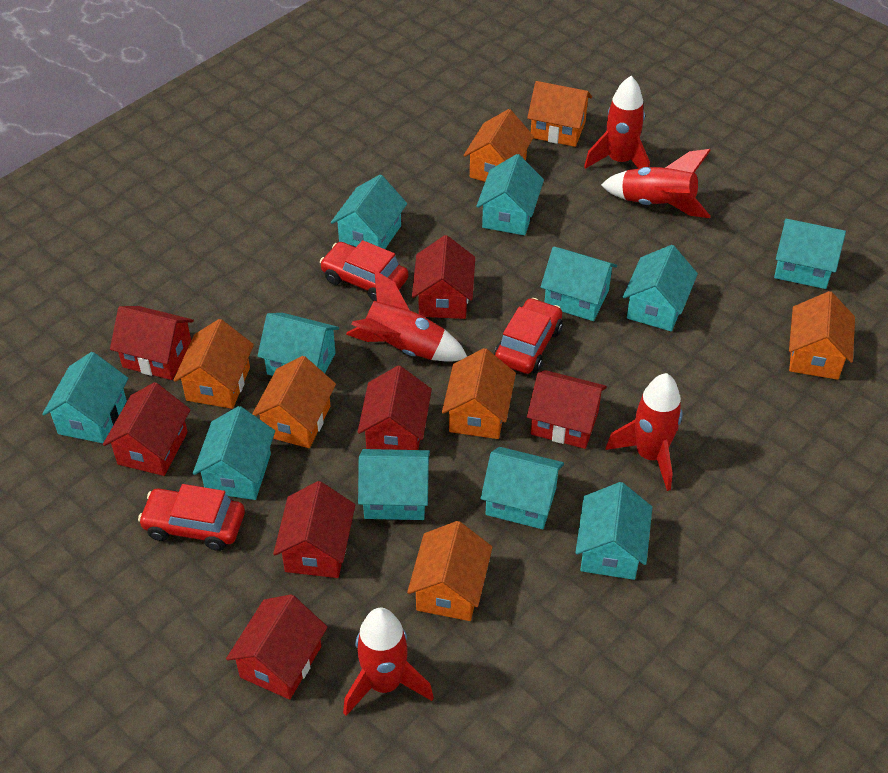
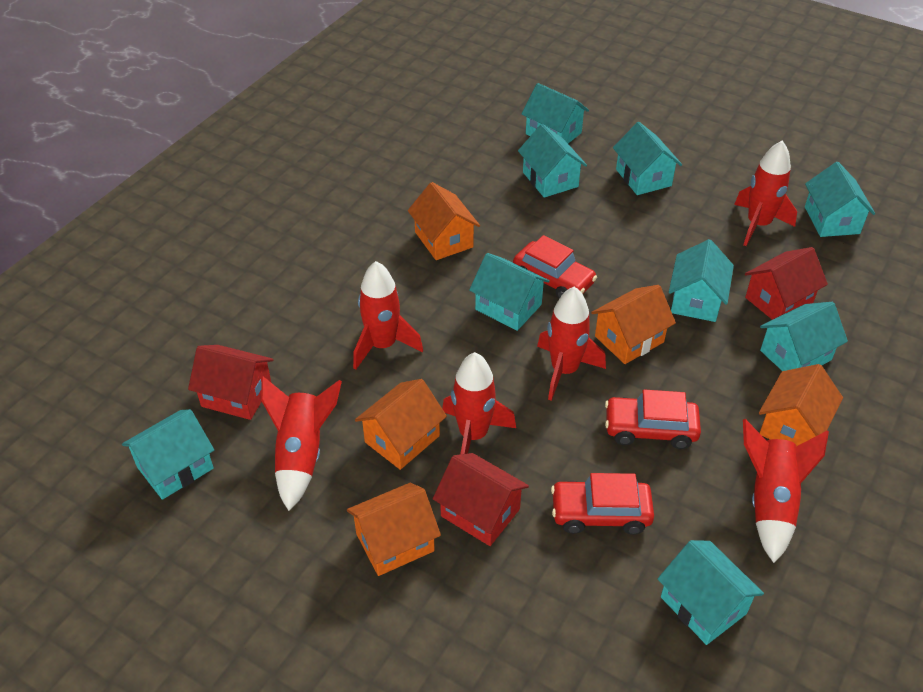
orange house: 7 -> 5
red house: 7 -> 3
red rocket: 5 -> 6
turquoise house: 11 -> 9

